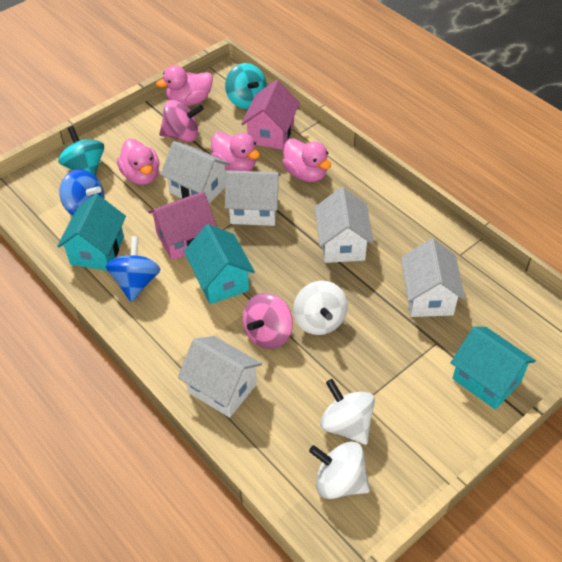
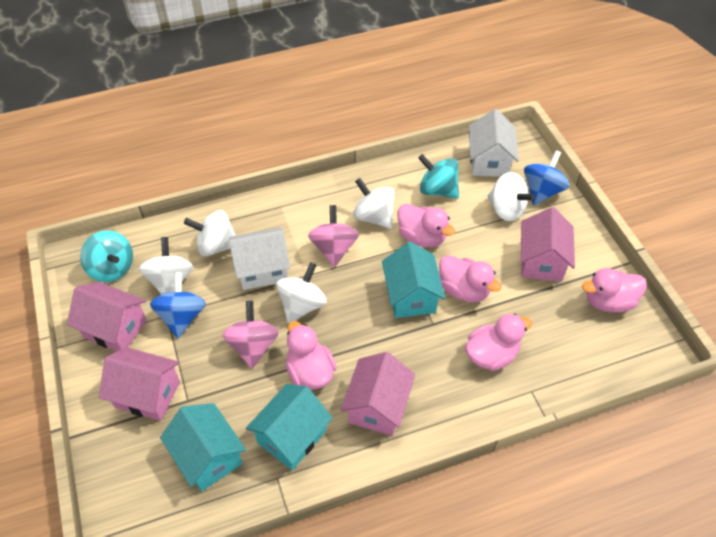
pink duck: 4 -> 5
pink house: 2 -> 4
white house: 5 -> 2
white spinning top: 3 -> 5

